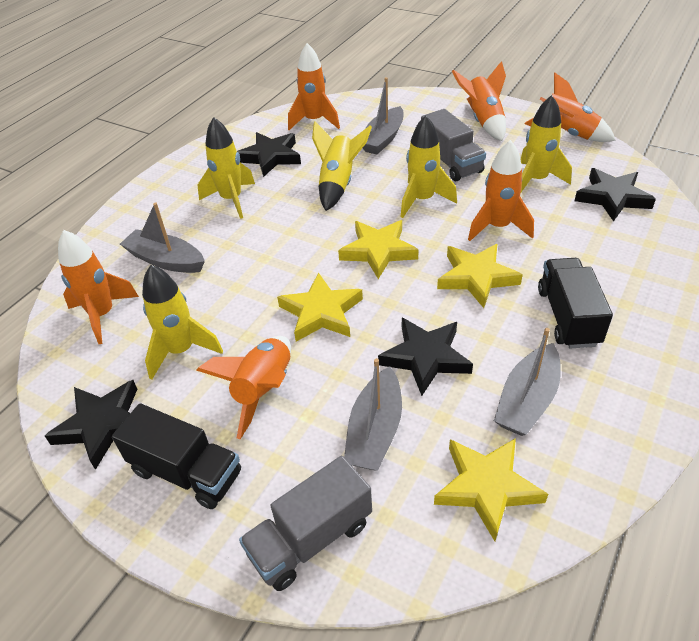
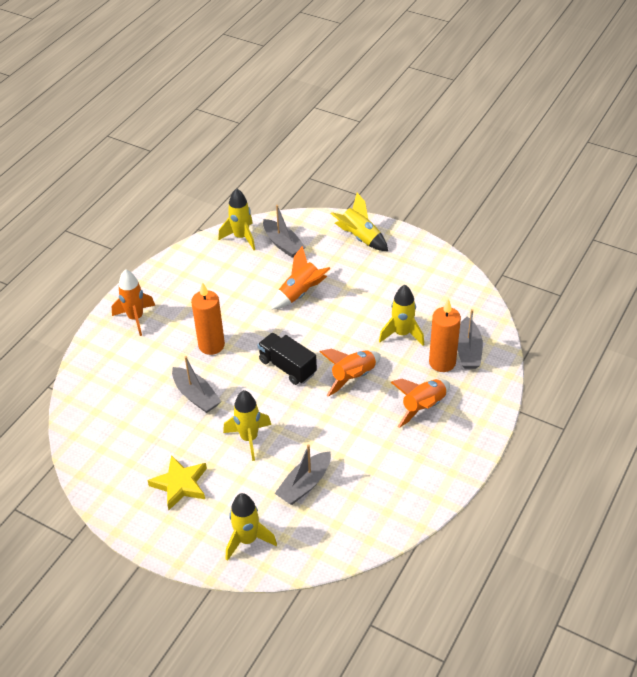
black star: 4 -> 0
black truck: 2 -> 1
grey truck: 2 -> 0
orange candle: 0 -> 2
orange rocket: 6 -> 4
yellow star: 4 -> 1

